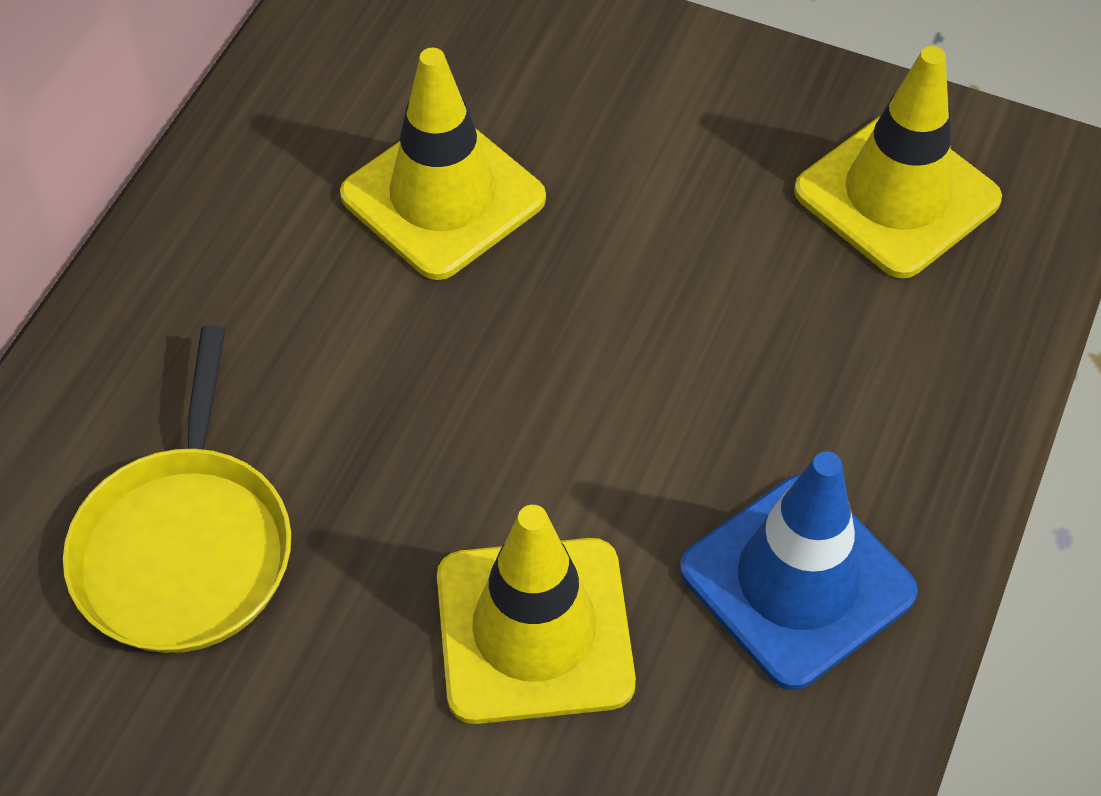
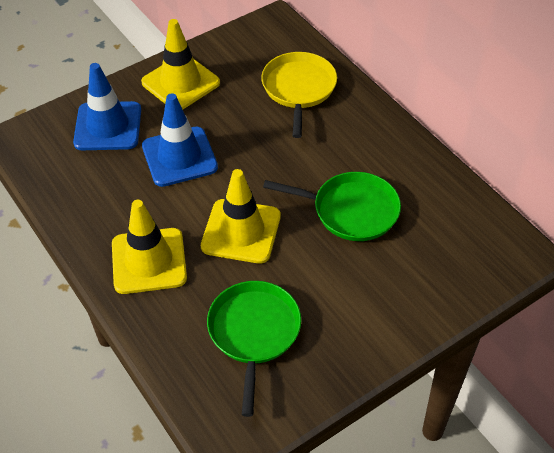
blue traffic cone: 1 -> 2
green pan: 0 -> 2

